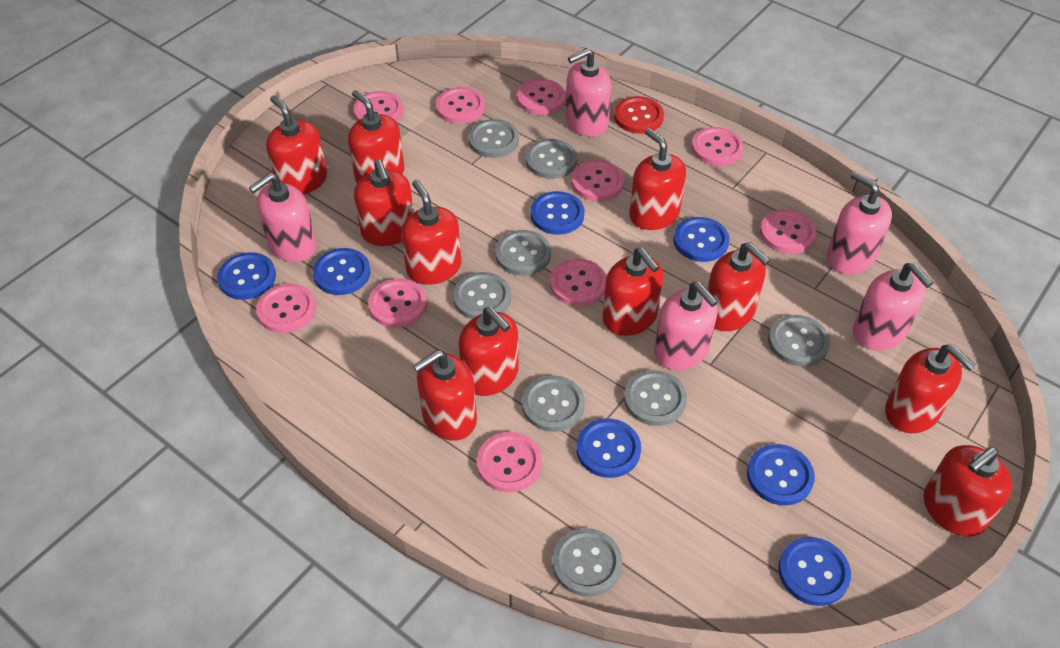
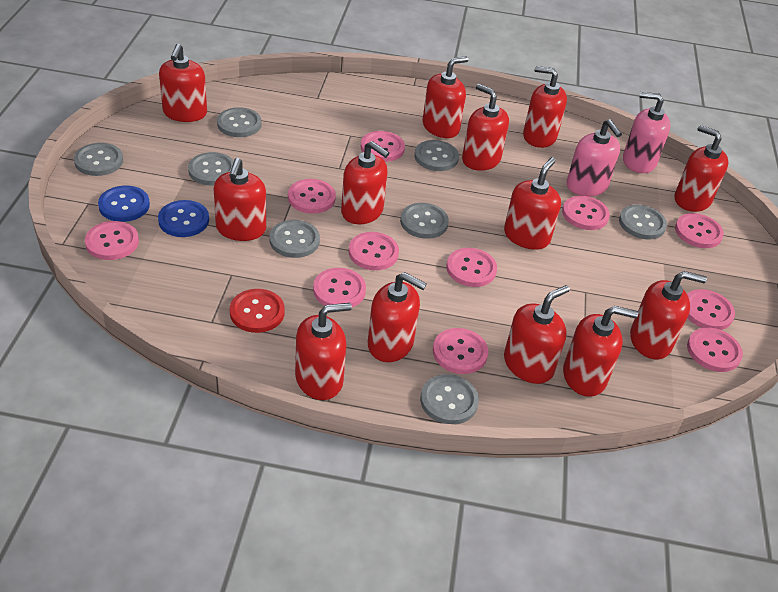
blue button: 7 -> 2
pink button: 10 -> 11
pink soap dispenser: 5 -> 2
red soap dispenser: 11 -> 13

